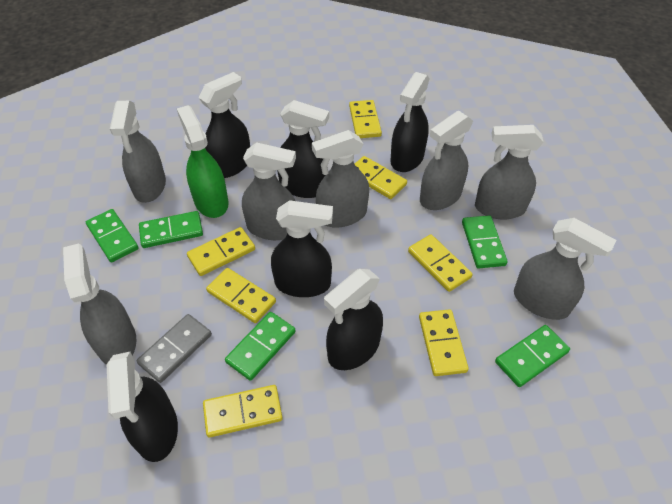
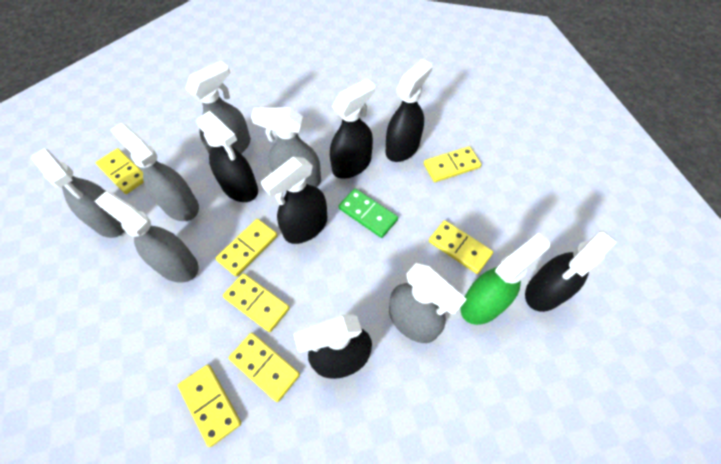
green domino: 5 -> 1
grey domino: 1 -> 0
grey spray bottle: 7 -> 6

